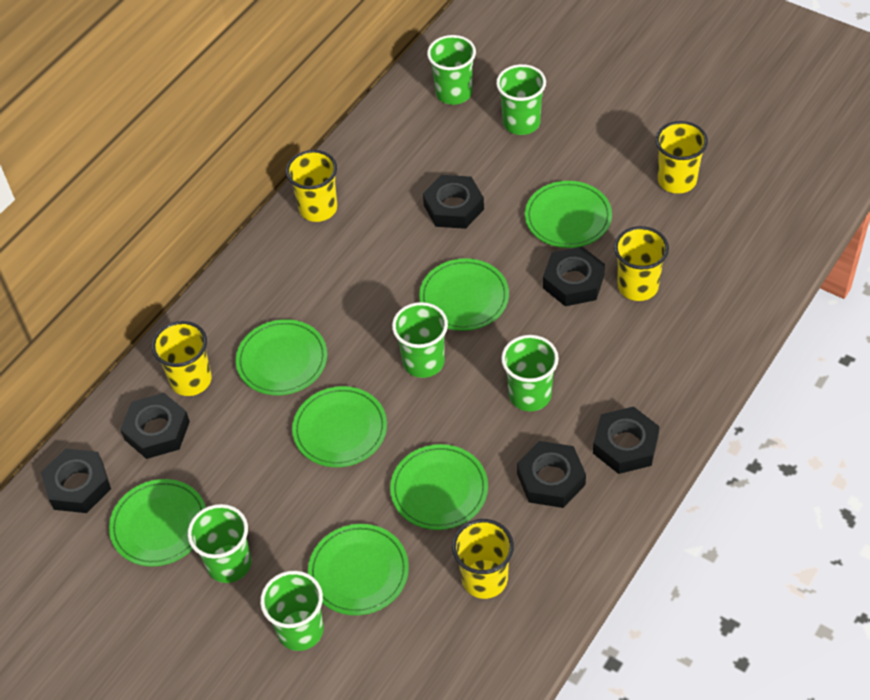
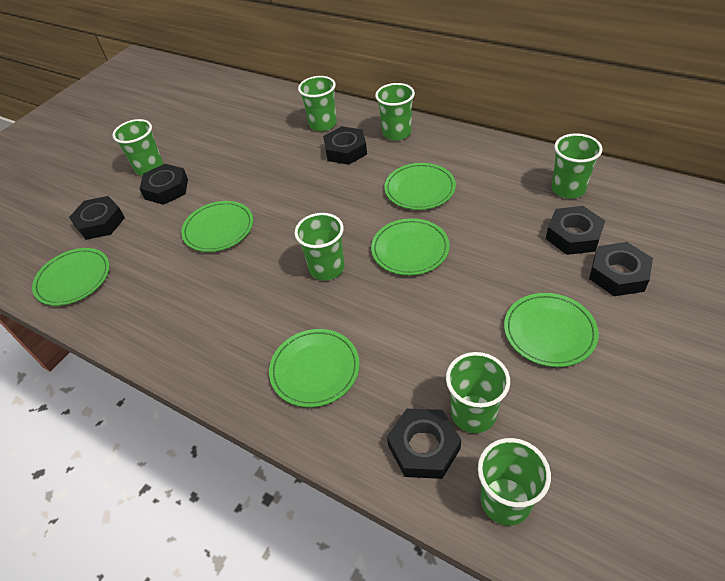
green cup: 6 -> 7
green plate: 7 -> 6
yellow cup: 5 -> 0

